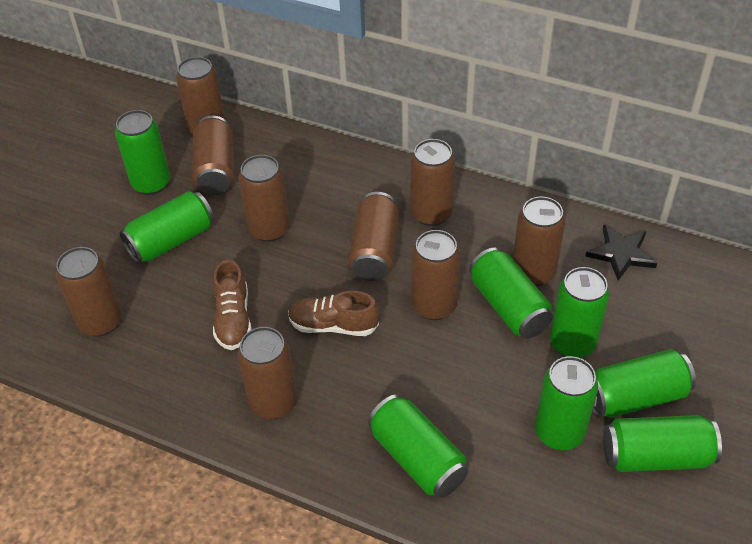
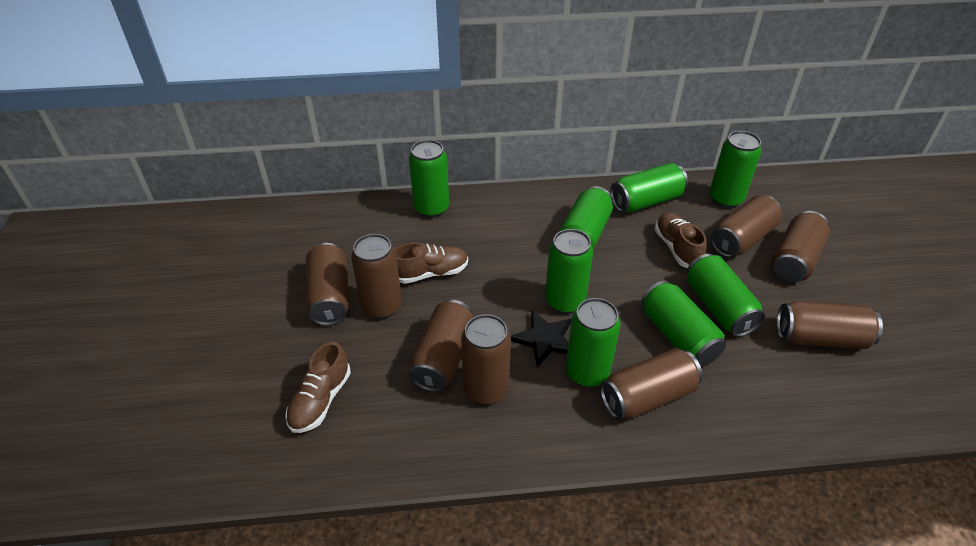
brown can: 9 -> 8
brown shoe: 2 -> 3

